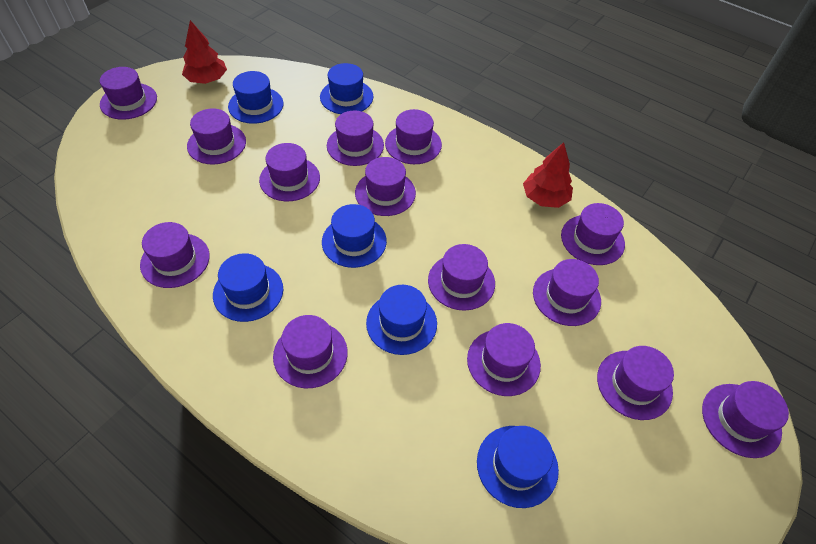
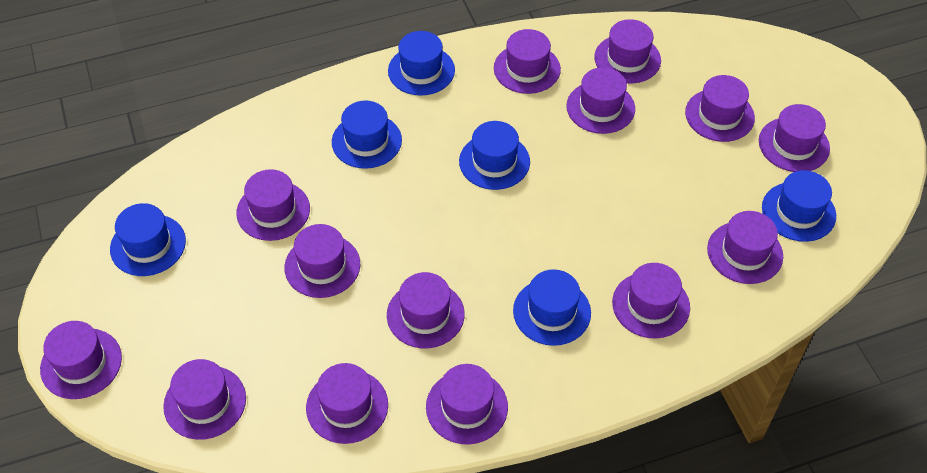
red tree: 2 -> 0

